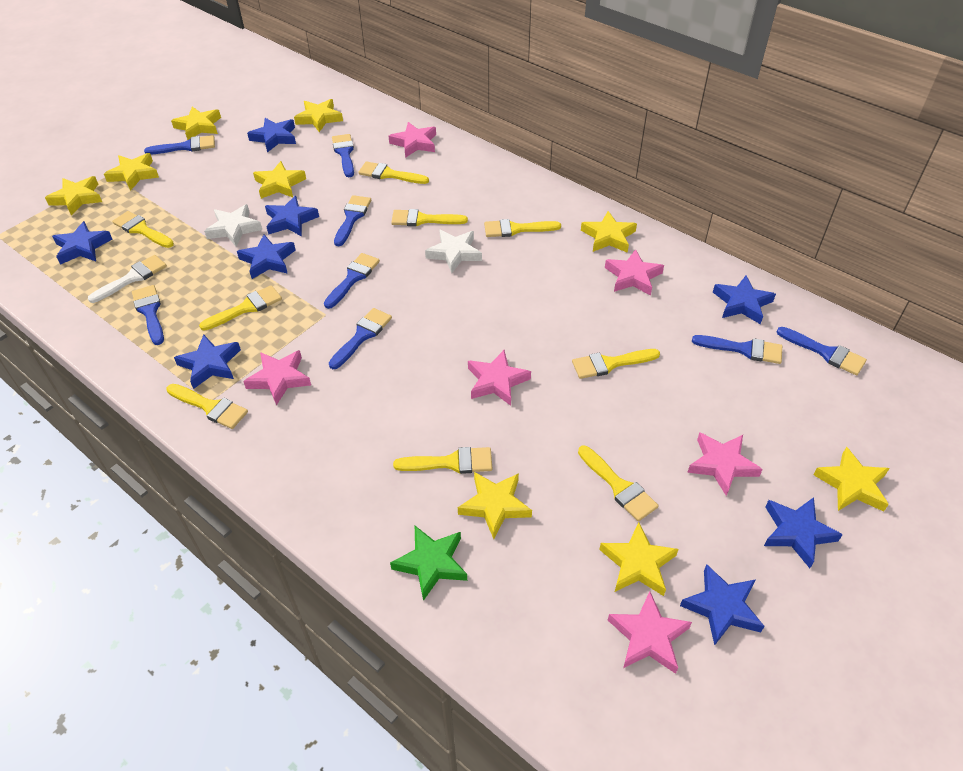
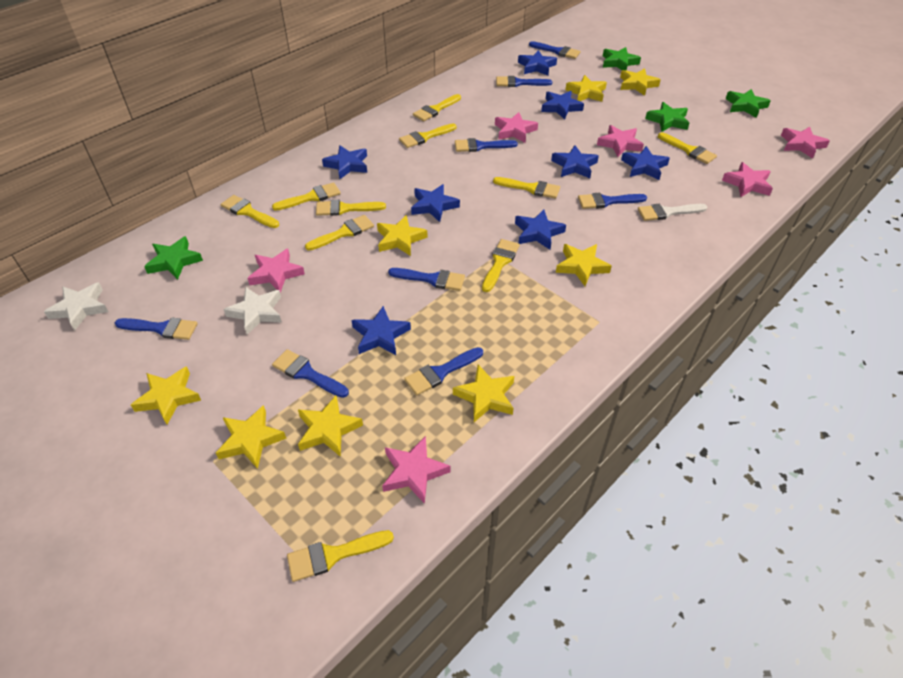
green star: 1 -> 4
yellow brush: 9 -> 10
yellow star: 9 -> 8

